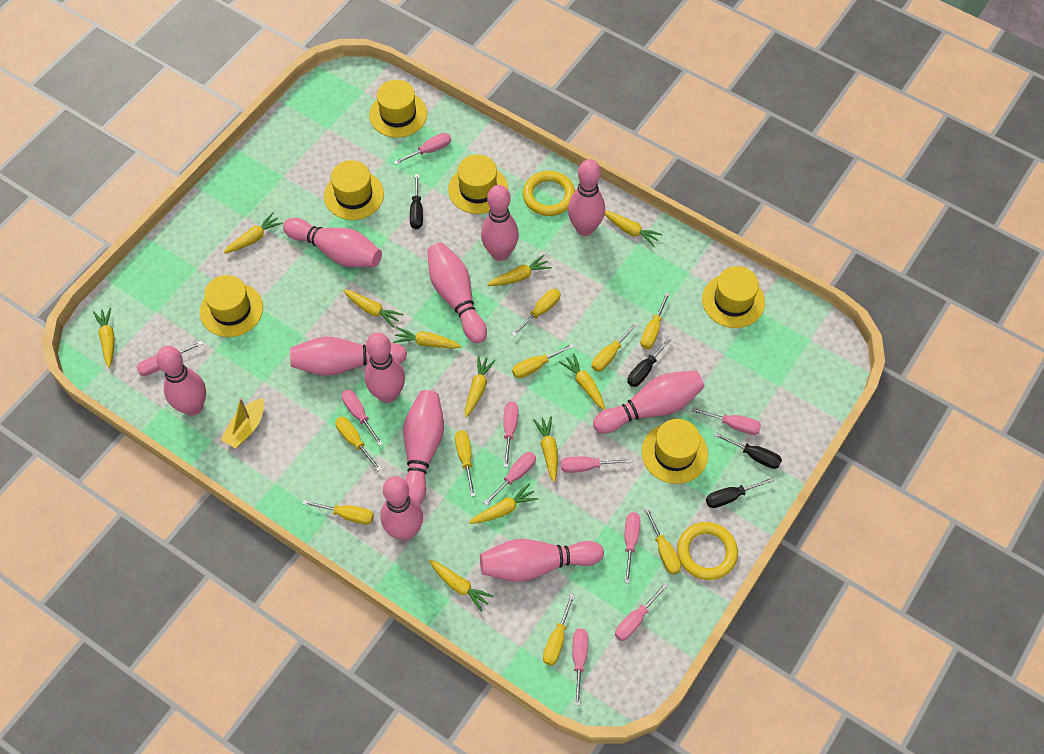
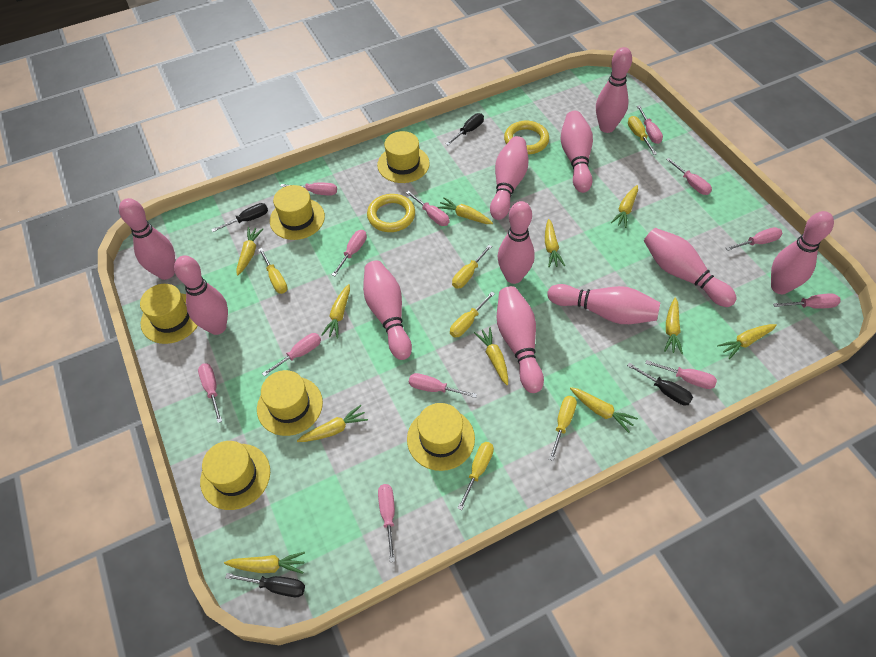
pink screwdriver: 10 -> 12
yellow boat: 1 -> 0
yellow screwdriver: 9 -> 6

